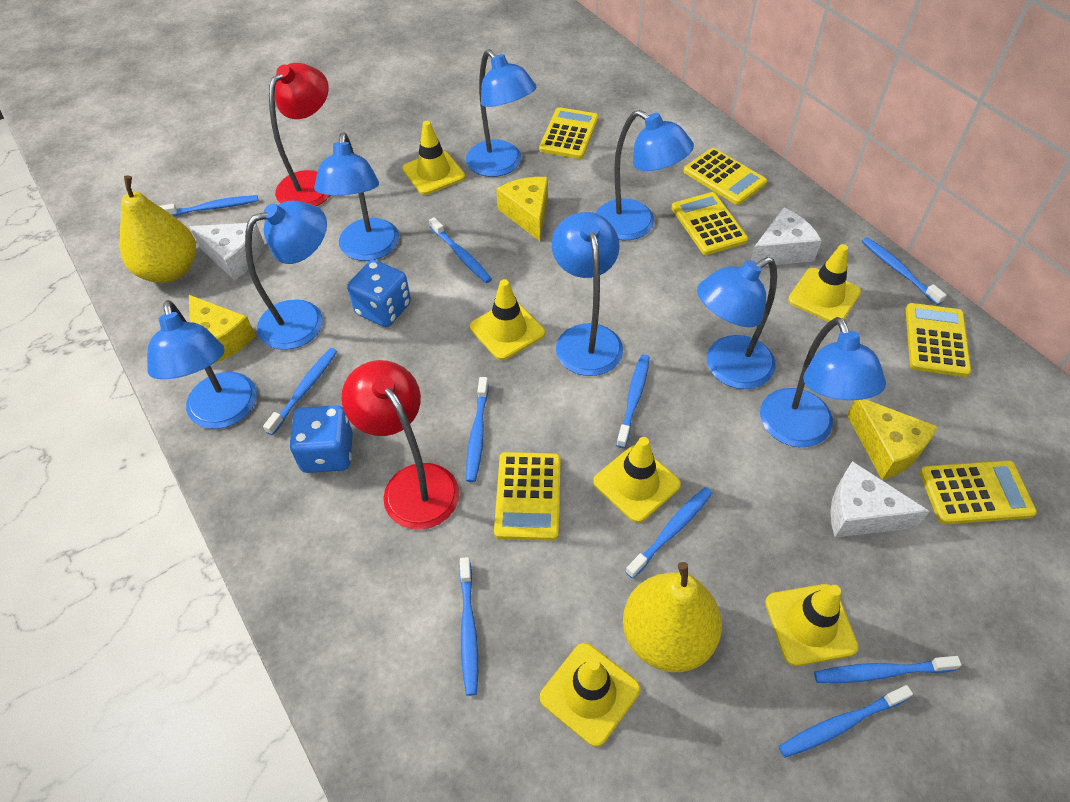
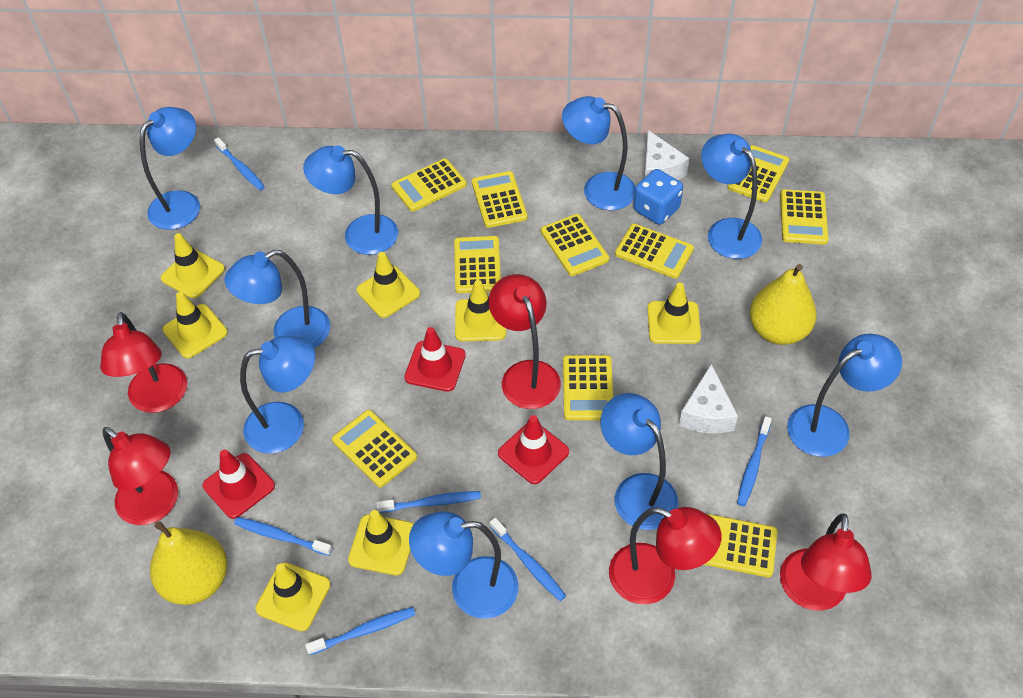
blue dice: 2 -> 1
blue lamp: 8 -> 9
blue toothbrush: 10 -> 6
red lamp: 2 -> 5
red traffic cone: 0 -> 3
white cheese: 3 -> 2
yellow calculator: 6 -> 10
yellow cheese: 3 -> 0
yellow traffic cone: 6 -> 7

